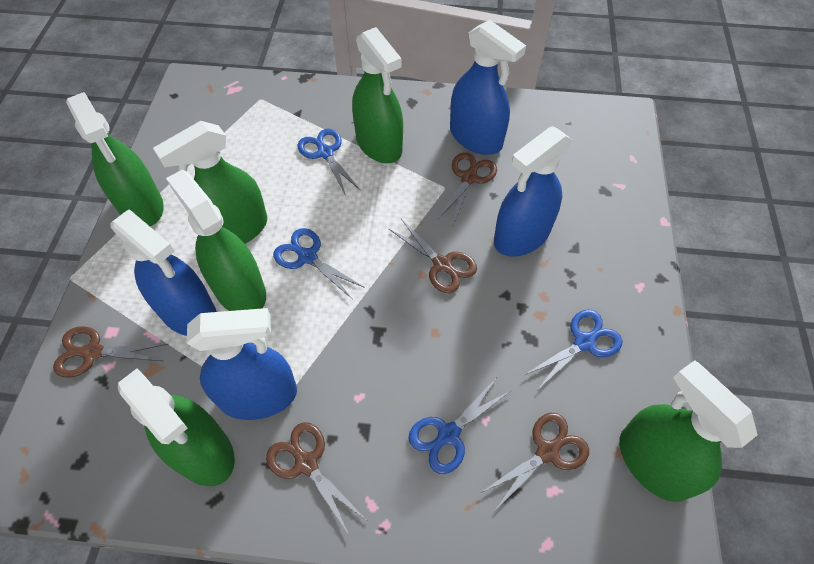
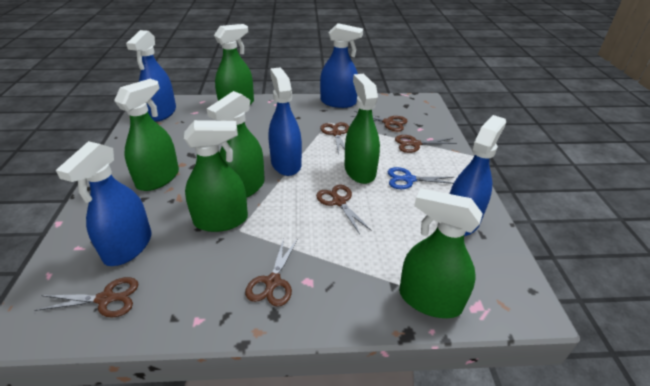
blue scissors: 4 -> 1
blue spray bottle: 4 -> 5
brown scissors: 5 -> 6

